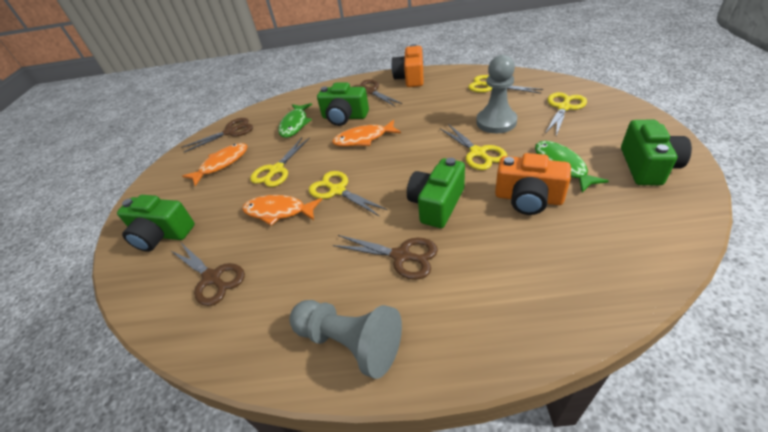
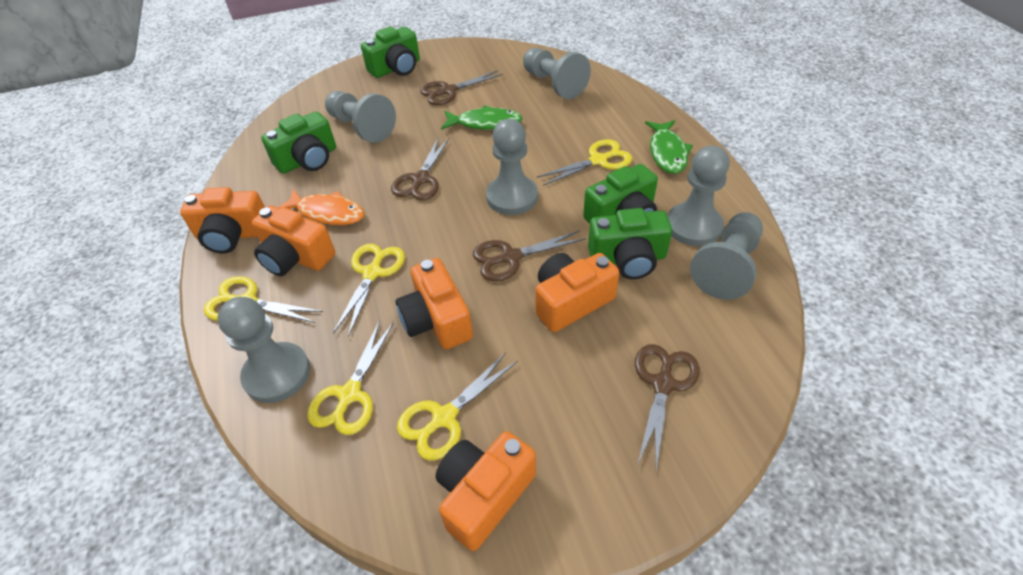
grey pawn: 2 -> 6
orange camera: 2 -> 5
orange fish: 3 -> 1

